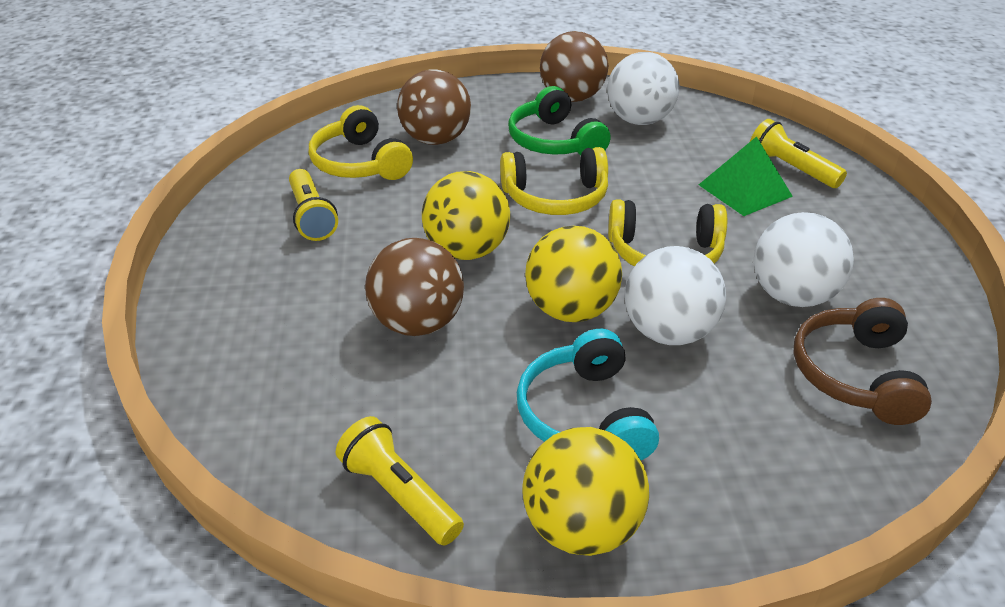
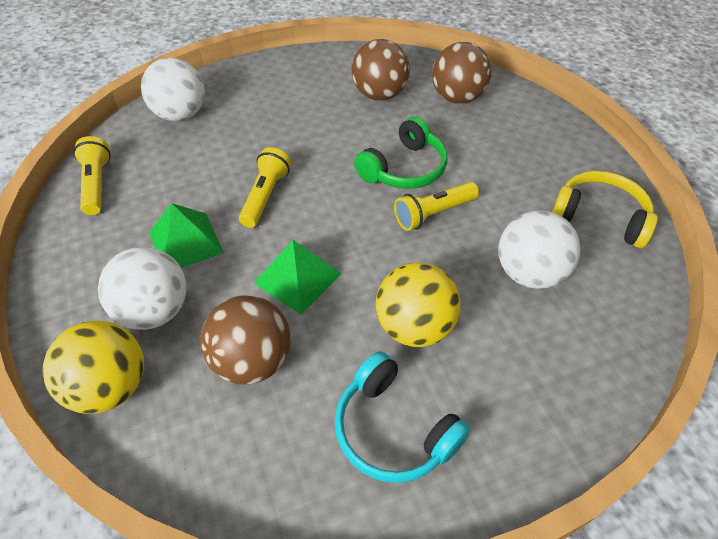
brown headphones: 1 -> 0
green pyramid: 1 -> 2
yellow ball: 3 -> 2
yellow headphones: 3 -> 1

